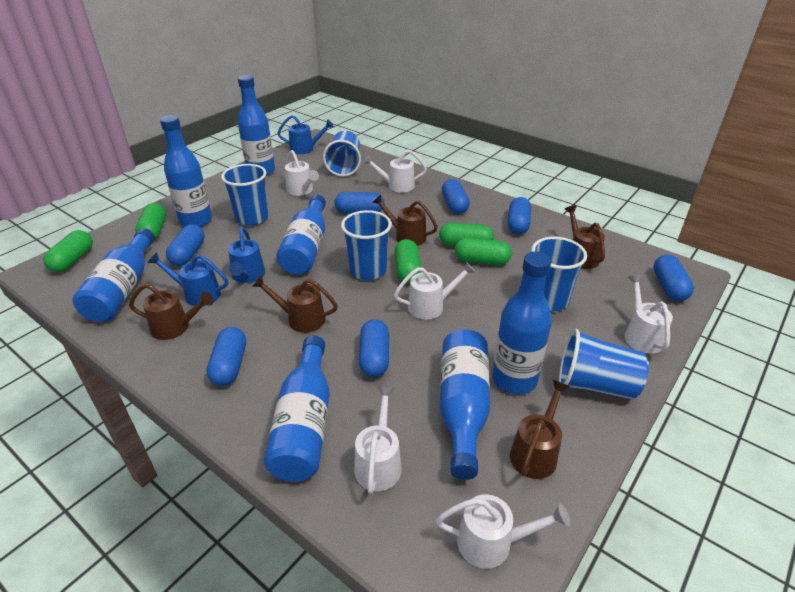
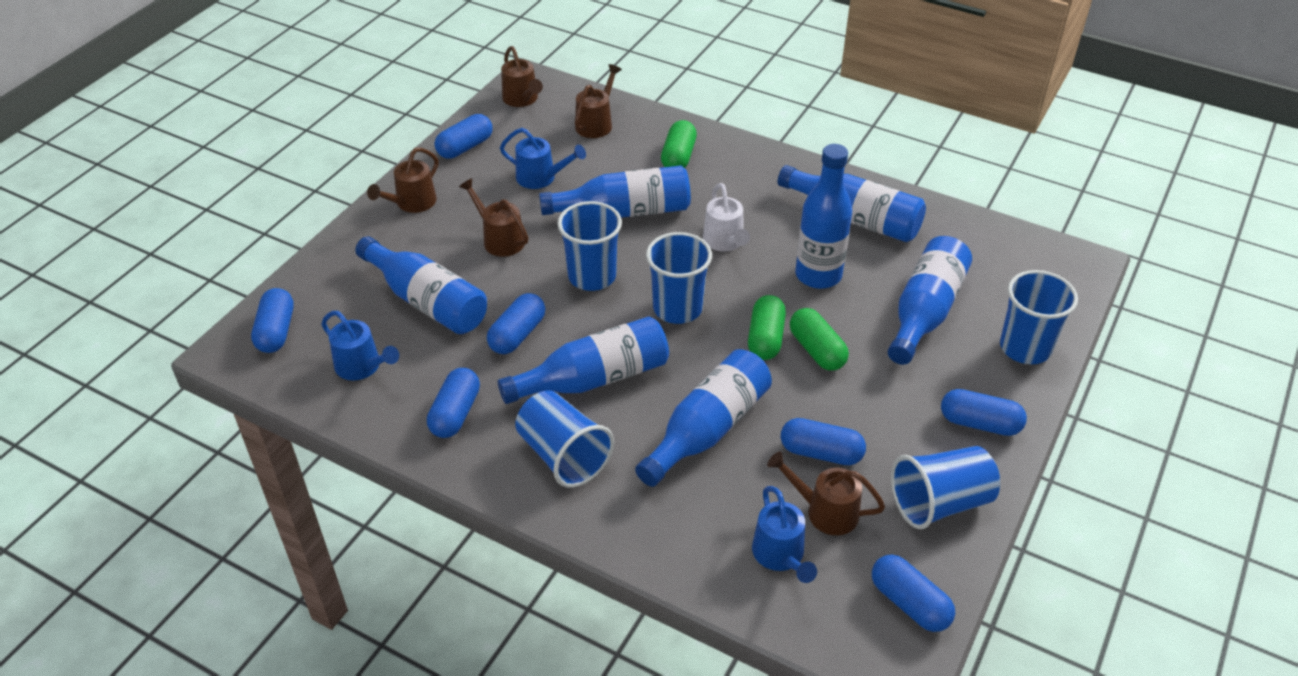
green capsule: 5 -> 3
white watering can: 6 -> 1

